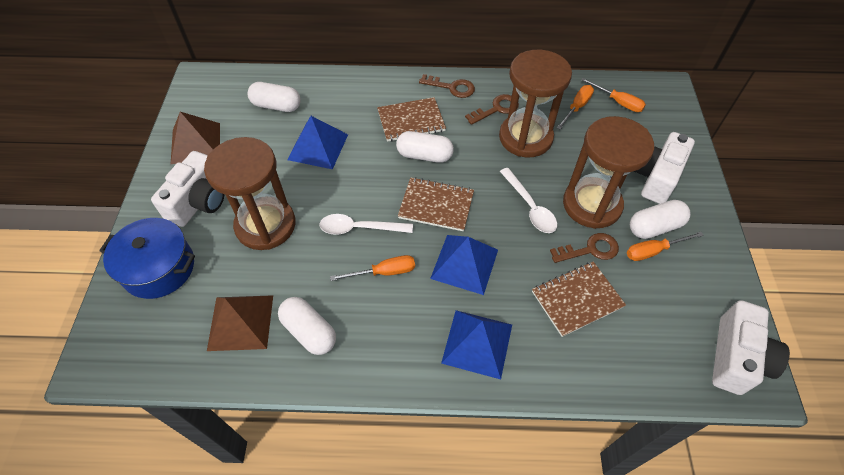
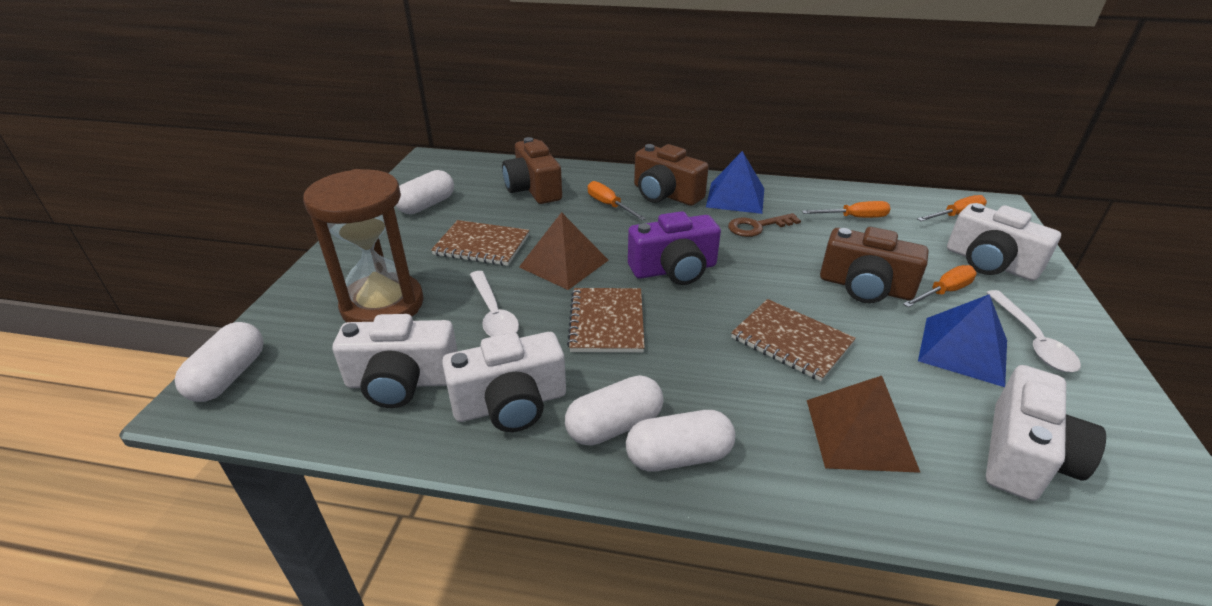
blue pot: 1 -> 0
blue pyramid: 3 -> 2
brown camera: 0 -> 3
brown hourglass: 3 -> 1
brown key: 3 -> 1
purple camera: 0 -> 1
white camera: 3 -> 4

